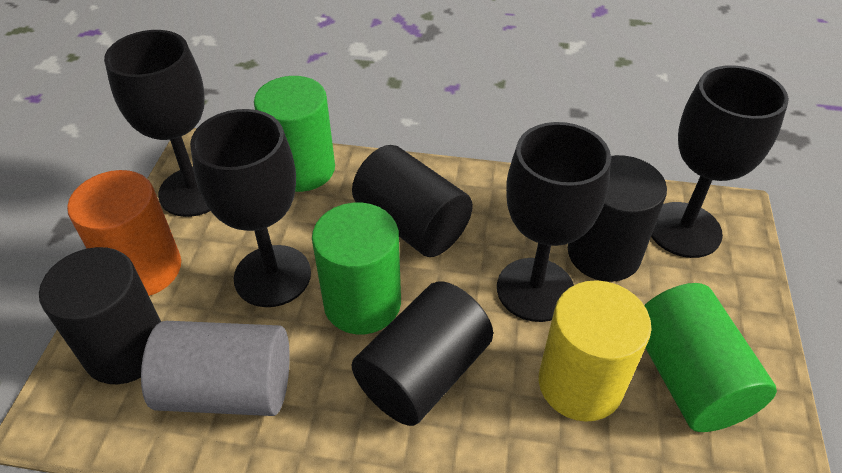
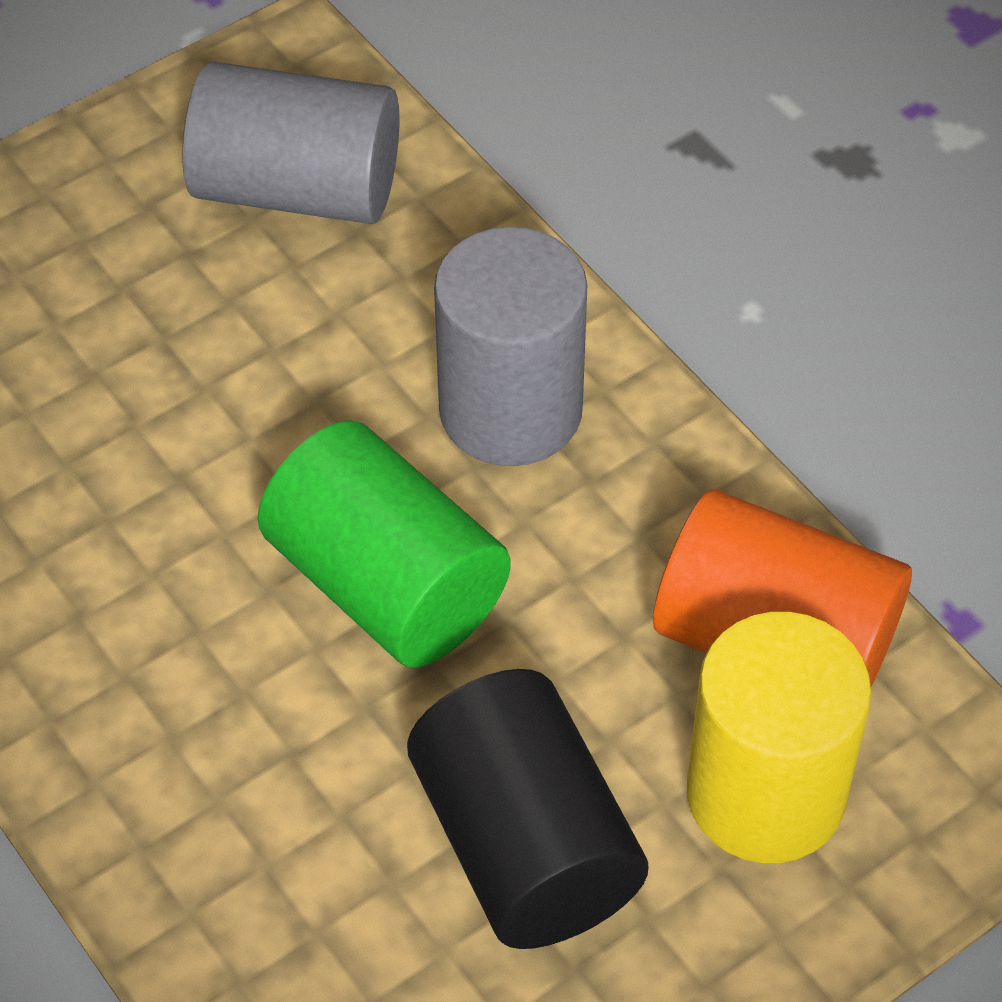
black cylinder: 4 -> 1
black goblet: 4 -> 0
green cylinder: 3 -> 1
grey cylinder: 1 -> 2

